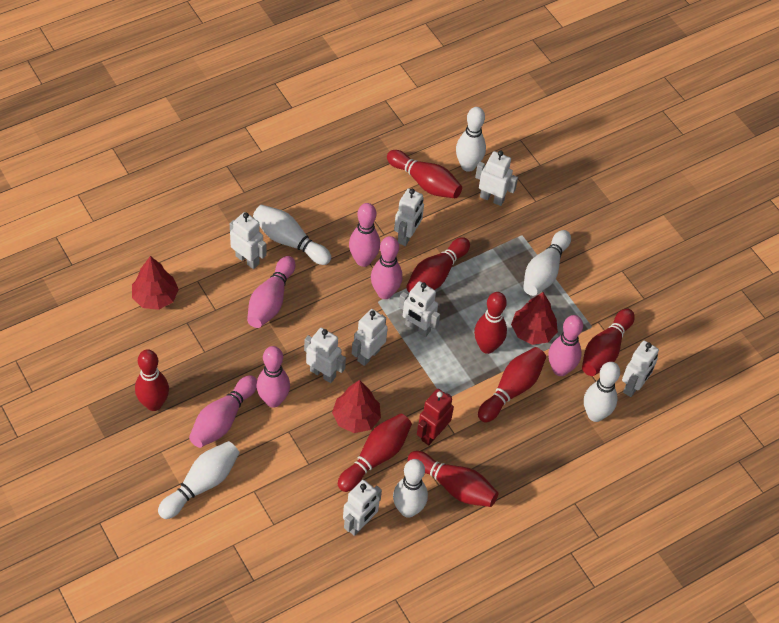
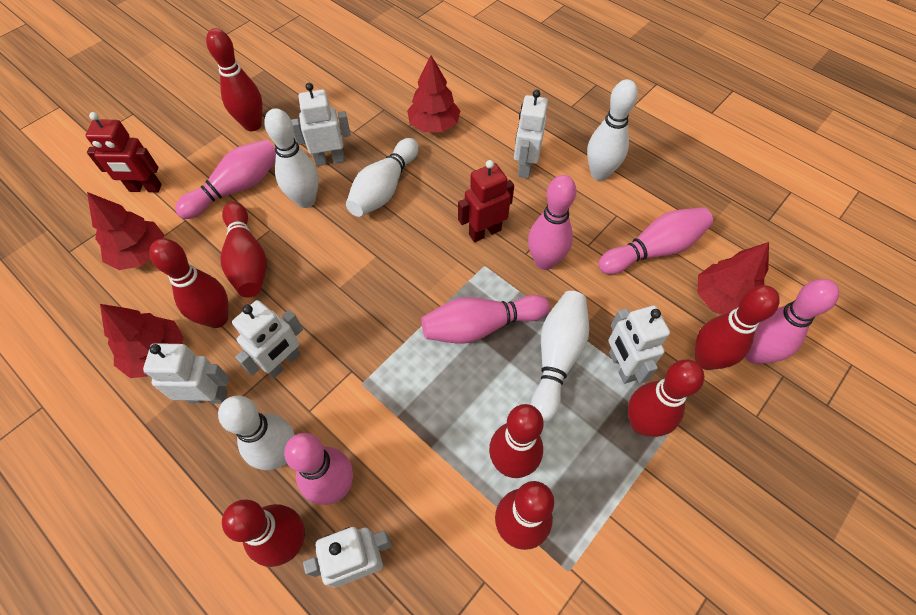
red robot: 1 -> 2
red tree: 3 -> 4
white bowling pin: 6 -> 5
white robot: 8 -> 6

